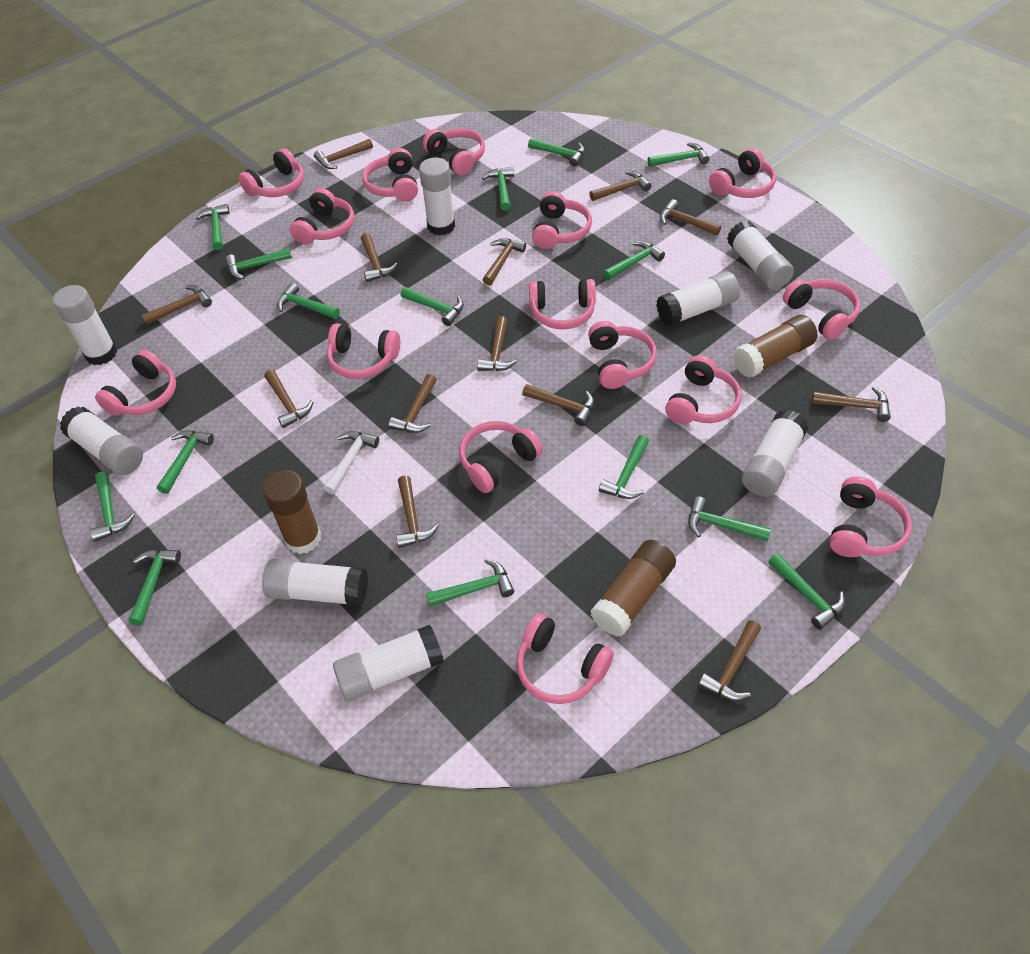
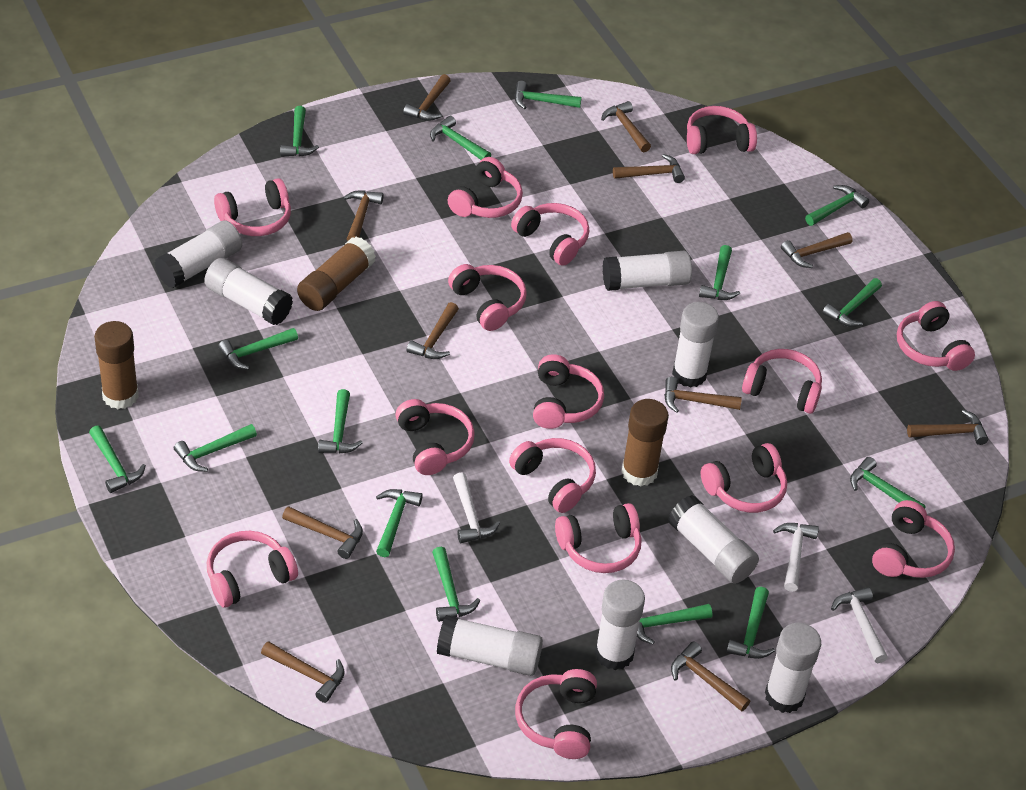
brown hammer: 13 -> 11
white hammer: 1 -> 3

